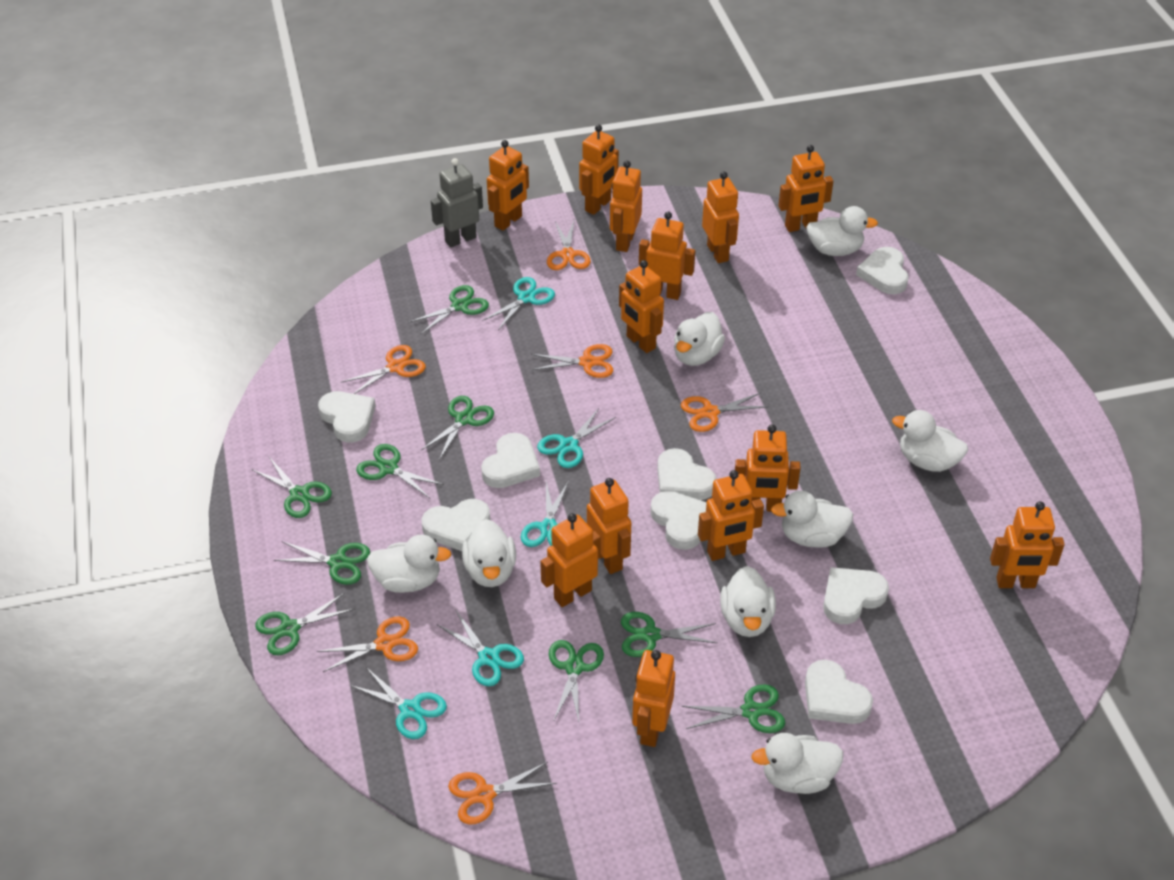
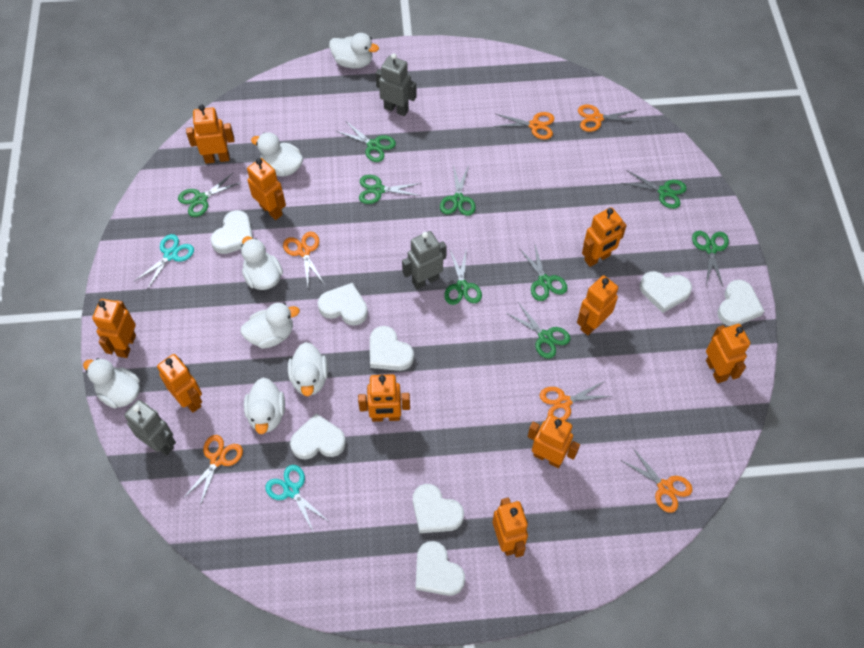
grey robot: 1 -> 3
orange robot: 13 -> 10
turquoise scissors: 5 -> 2
white duck: 8 -> 7

